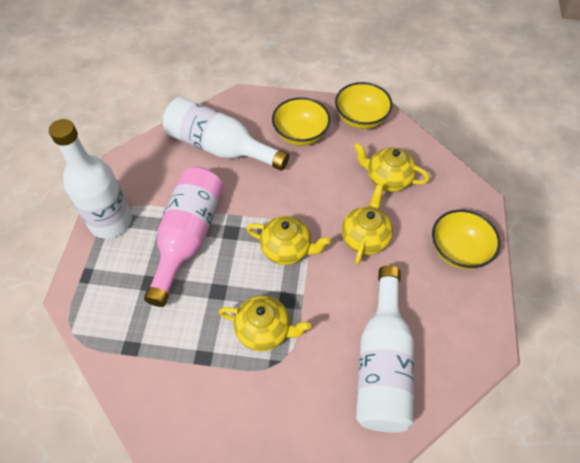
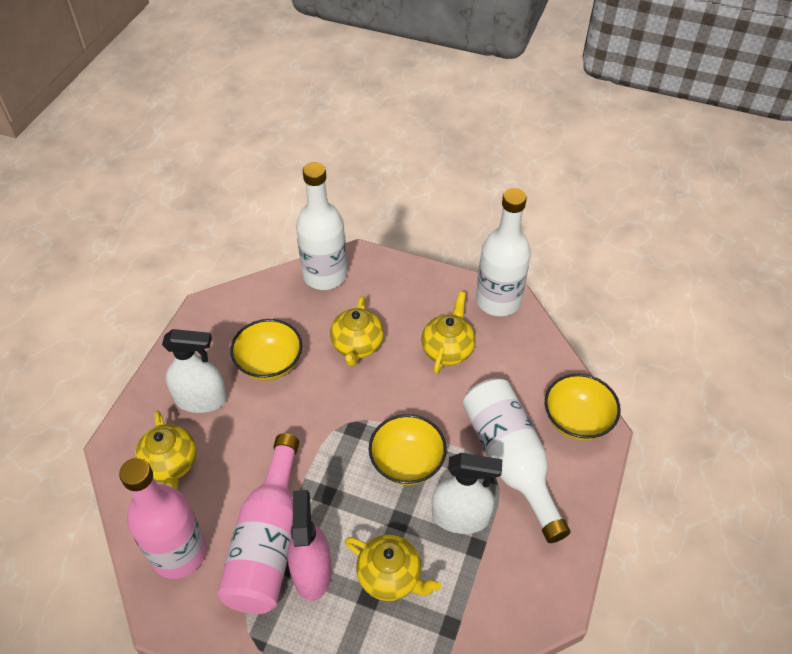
pink bottle: 1 -> 2
pink spray bottle: 0 -> 1
white spray bottle: 0 -> 2

